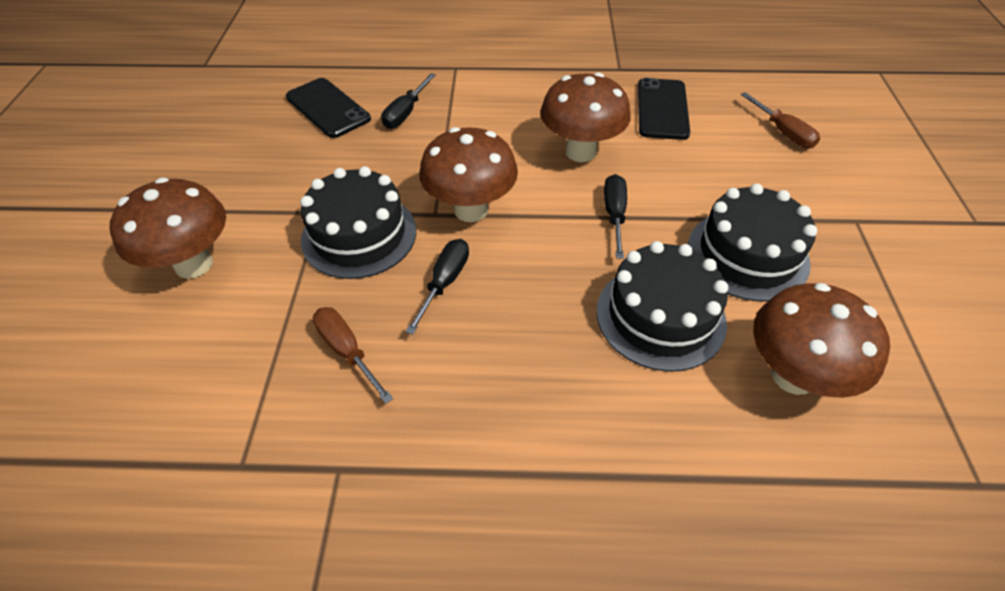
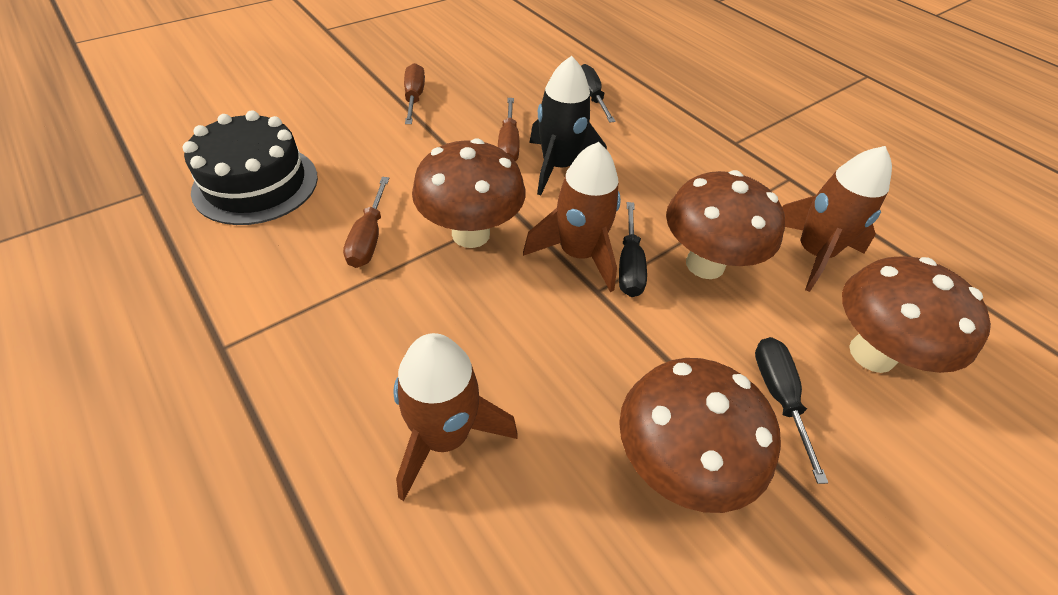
black cake: 3 -> 1
black phone: 2 -> 0
black rocket: 0 -> 1
brown rocket: 0 -> 3
brown screwdriver: 2 -> 3

